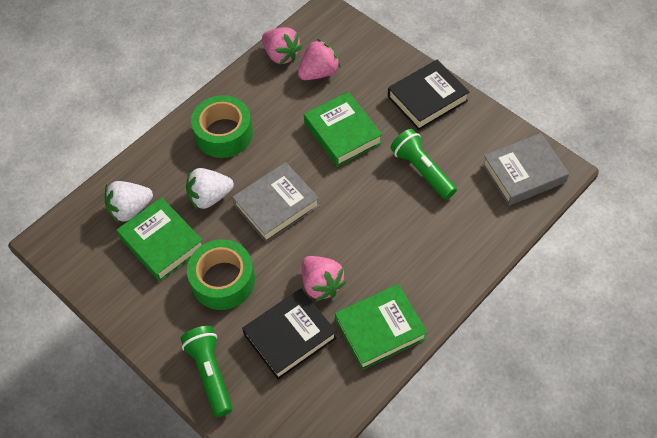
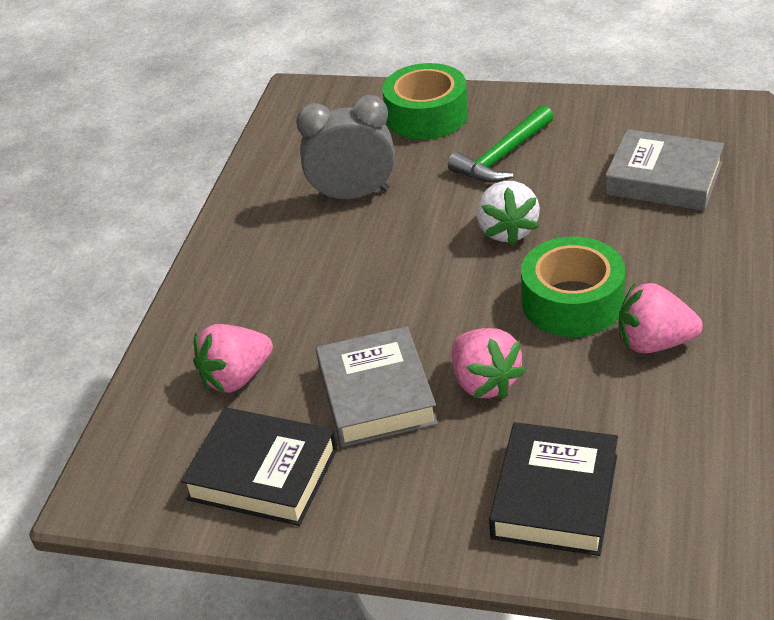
green book: 3 -> 0
green flashlight: 2 -> 0
green hammer: 0 -> 1
grey clock: 0 -> 1
white strawberry: 2 -> 1

